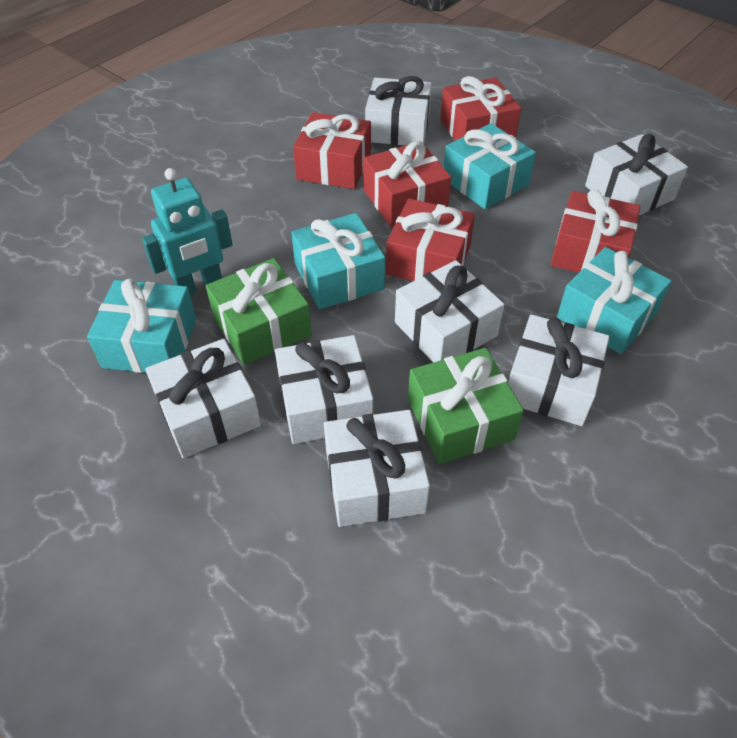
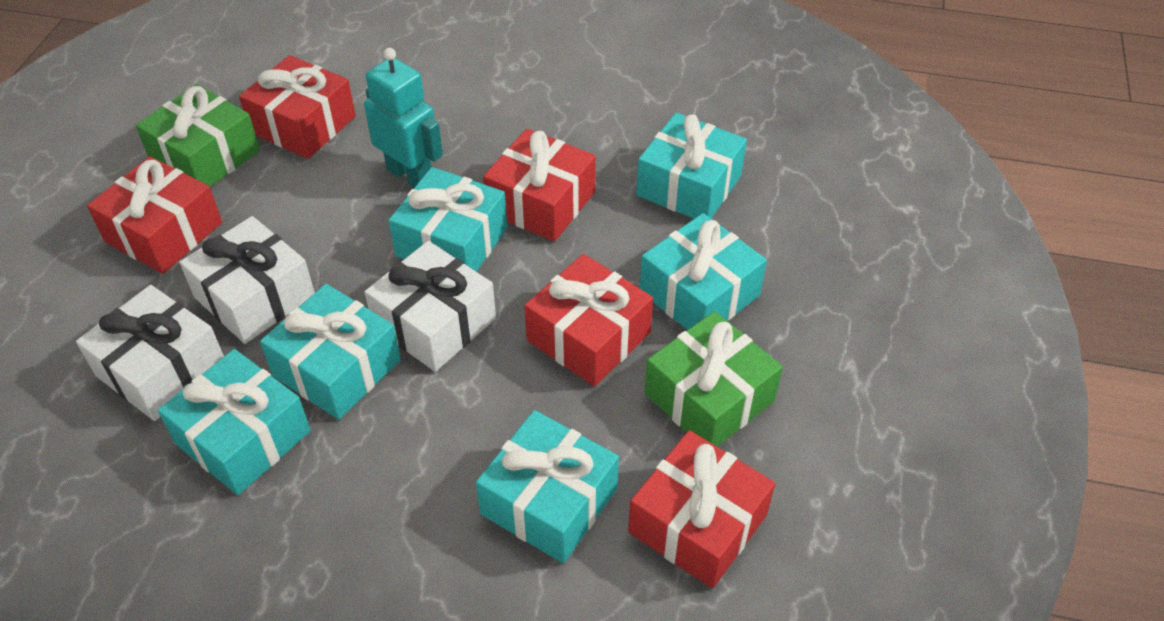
turquoise gift: 4 -> 6
white gift: 7 -> 3

